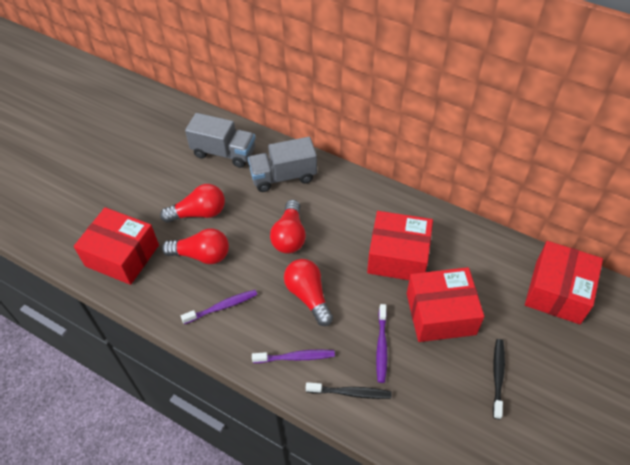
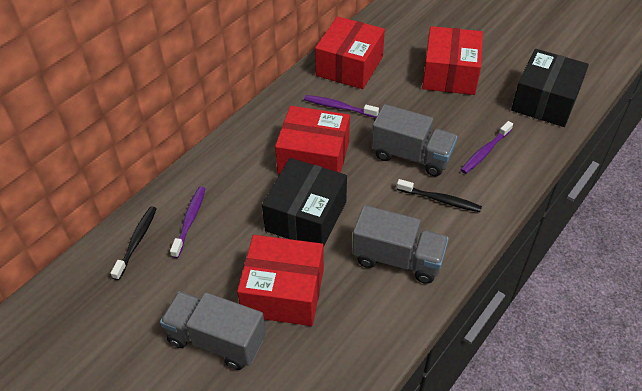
black box: 0 -> 2
grey truck: 2 -> 3
red light bulb: 4 -> 0

